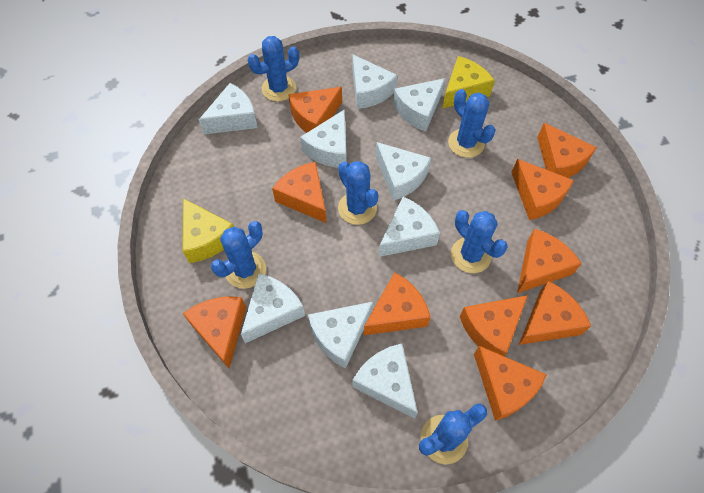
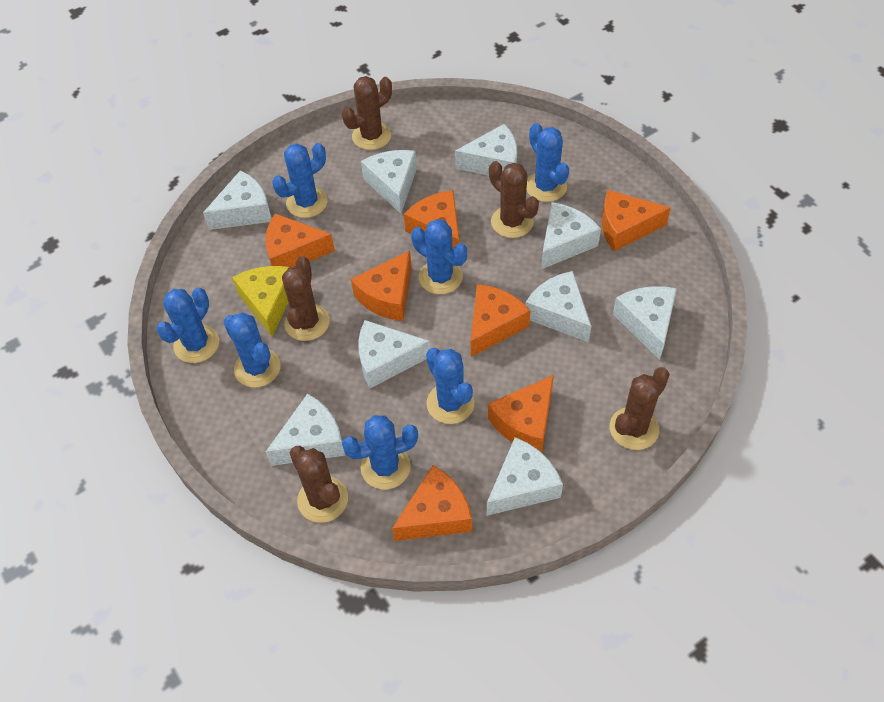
blue cactus: 6 -> 7
brown cactus: 0 -> 5
orange cheese: 10 -> 7
yellow cheese: 2 -> 1

